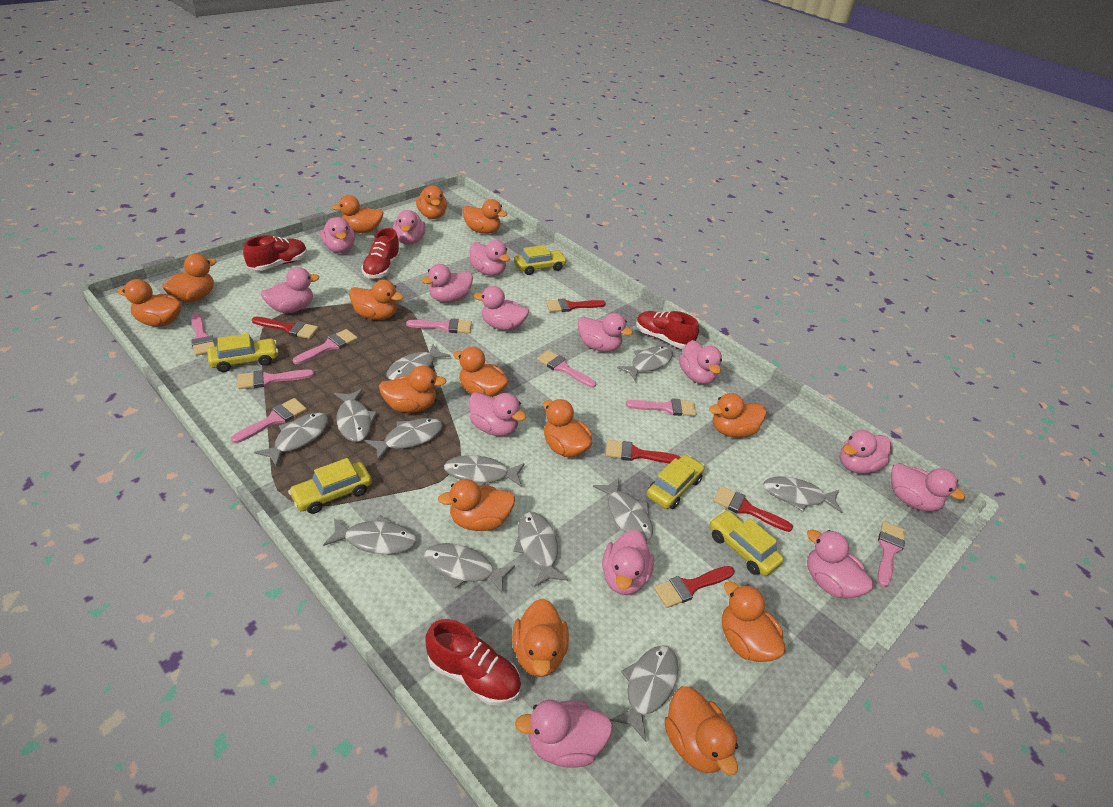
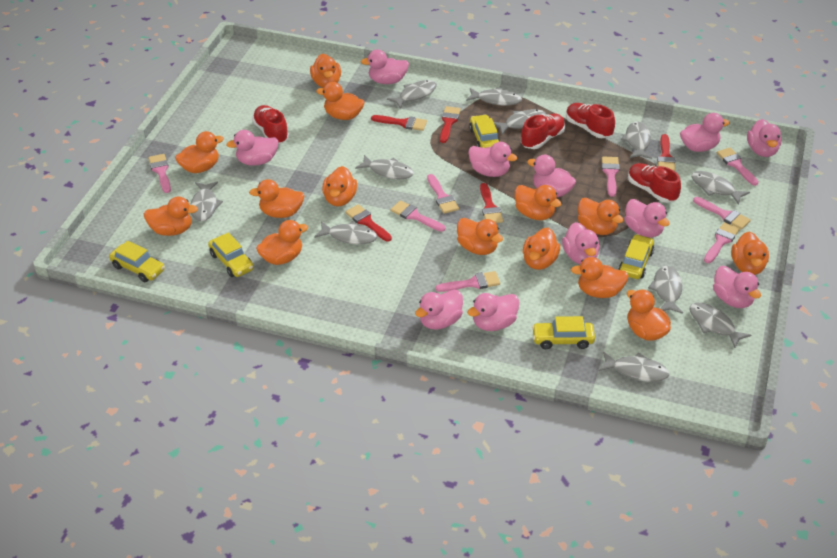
grey fish: 12 -> 11
pink duck: 14 -> 11

